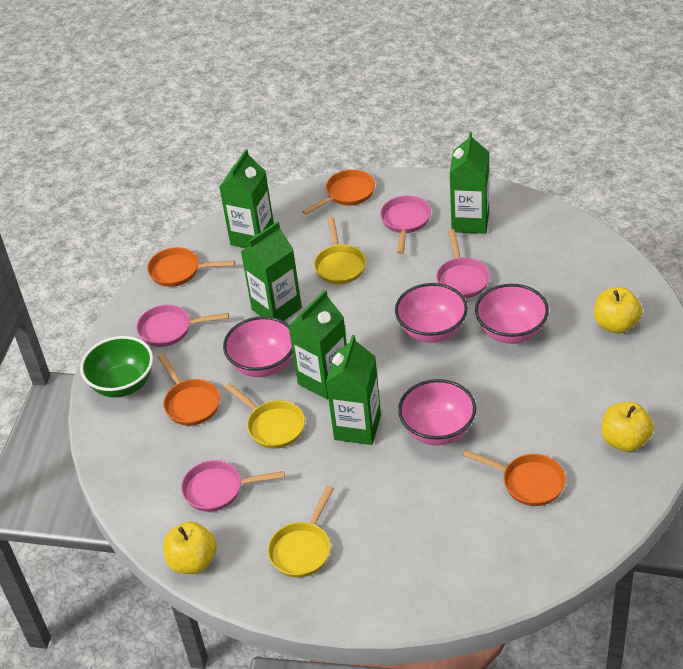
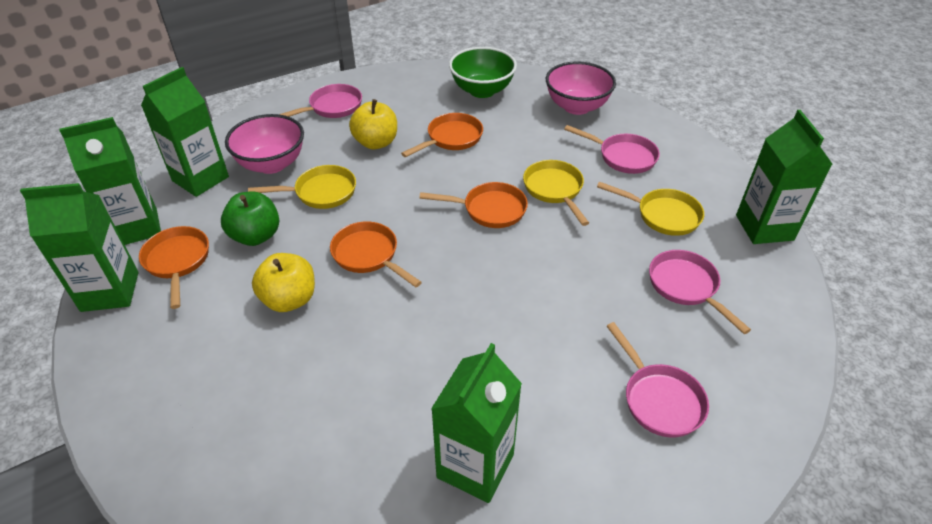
green apple: 0 -> 1
pink bowl: 4 -> 2
yellow apple: 3 -> 2

